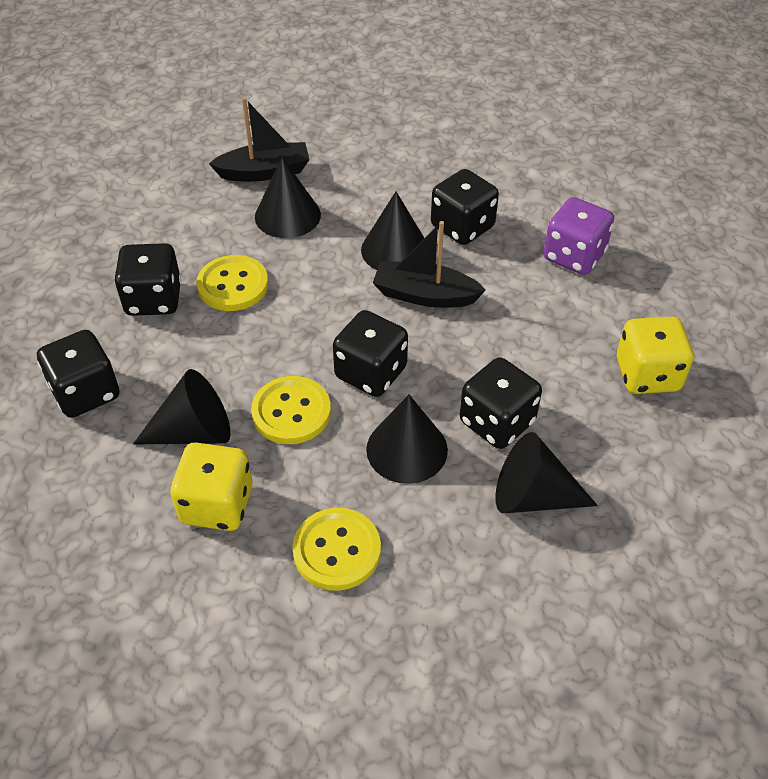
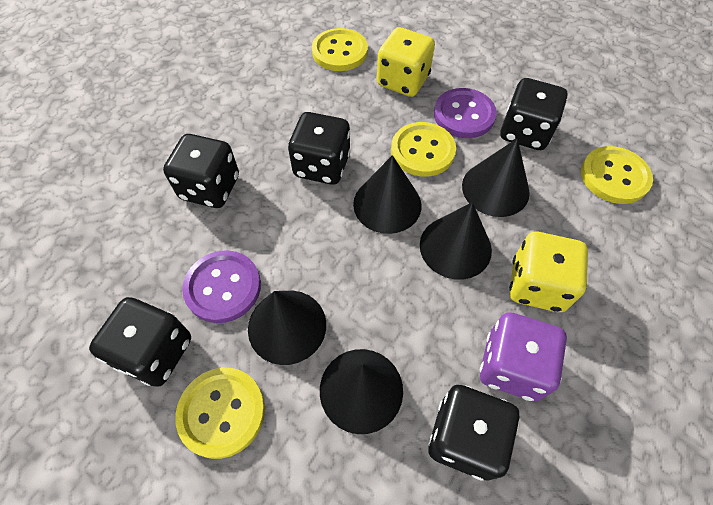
black boat: 2 -> 0
purple button: 0 -> 2
yellow button: 3 -> 4

